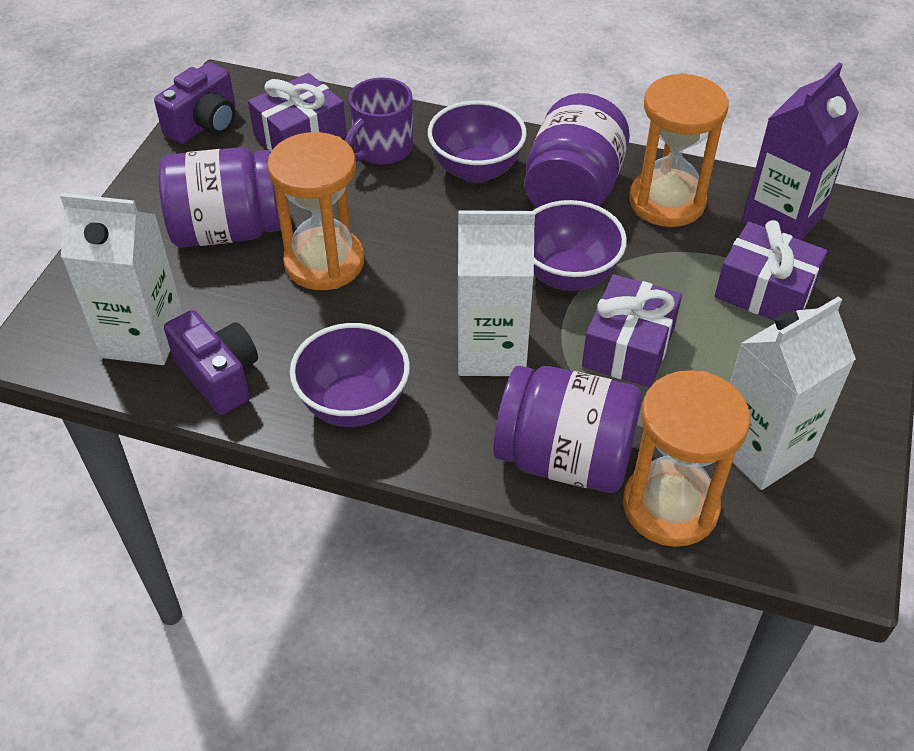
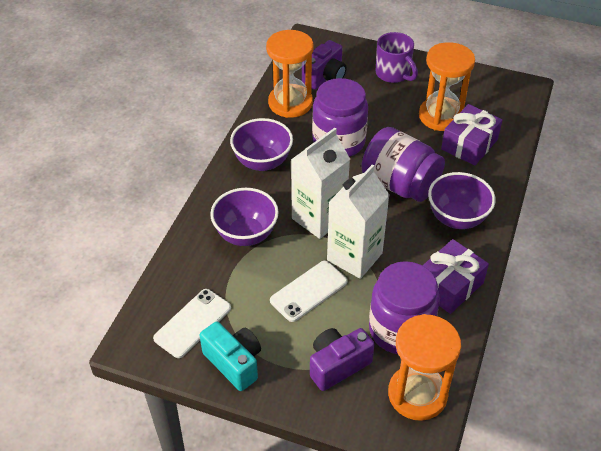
purple carton: 1 -> 0
purple gift: 3 -> 2
turquoise camera: 0 -> 1
white carton: 3 -> 2
white phone: 0 -> 2

